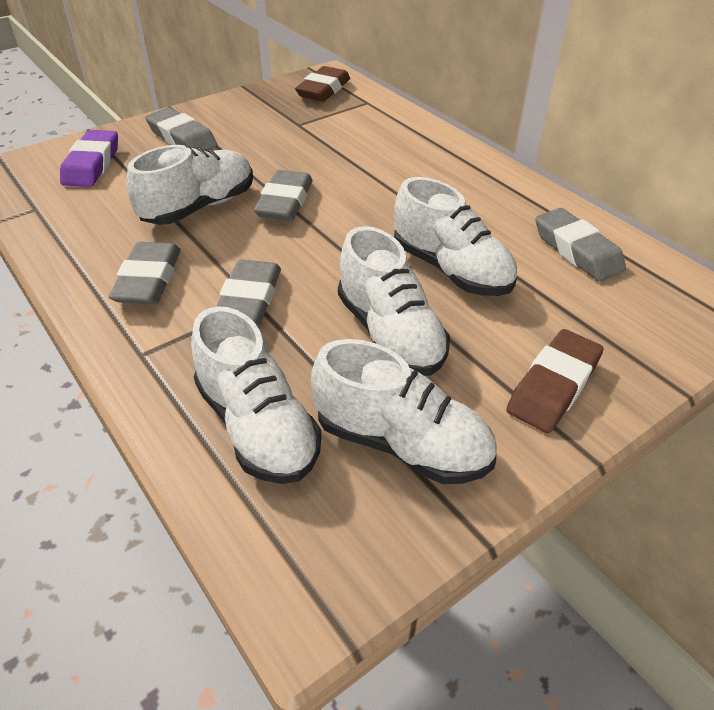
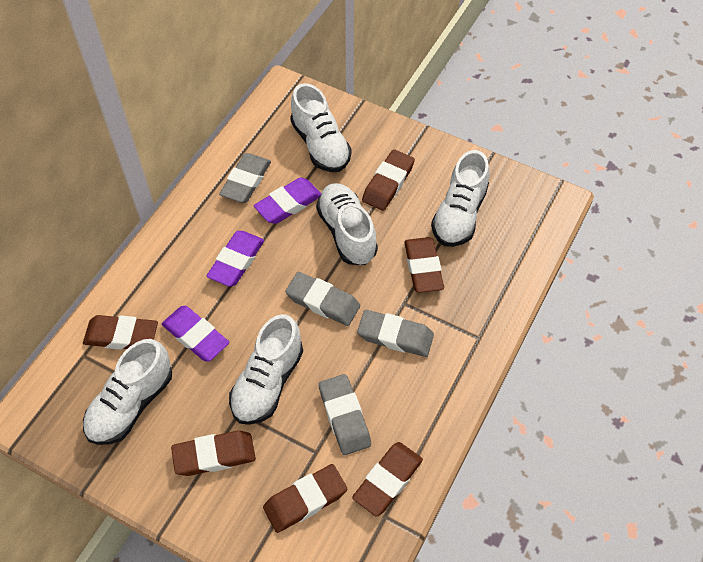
brown eraser: 2 -> 6
grey eraser: 5 -> 4
purple eraser: 1 -> 3

